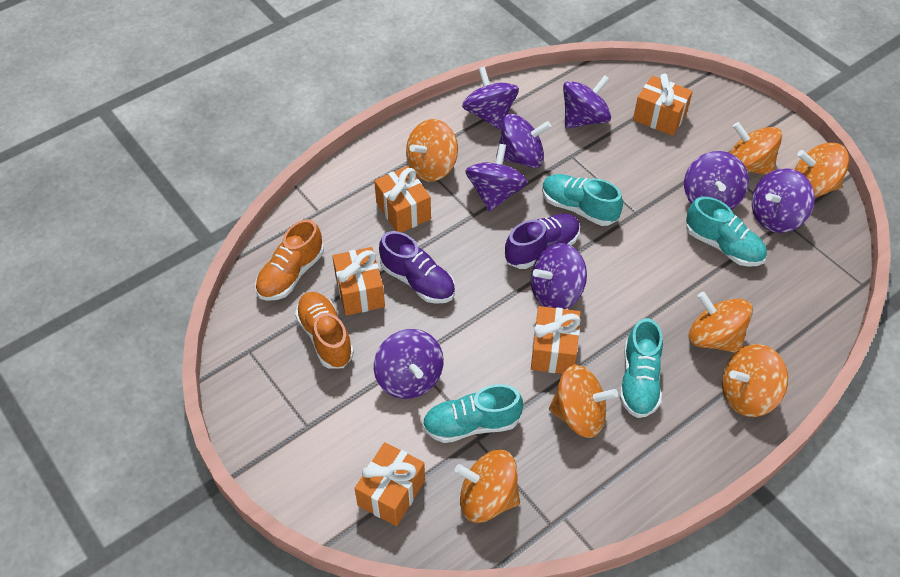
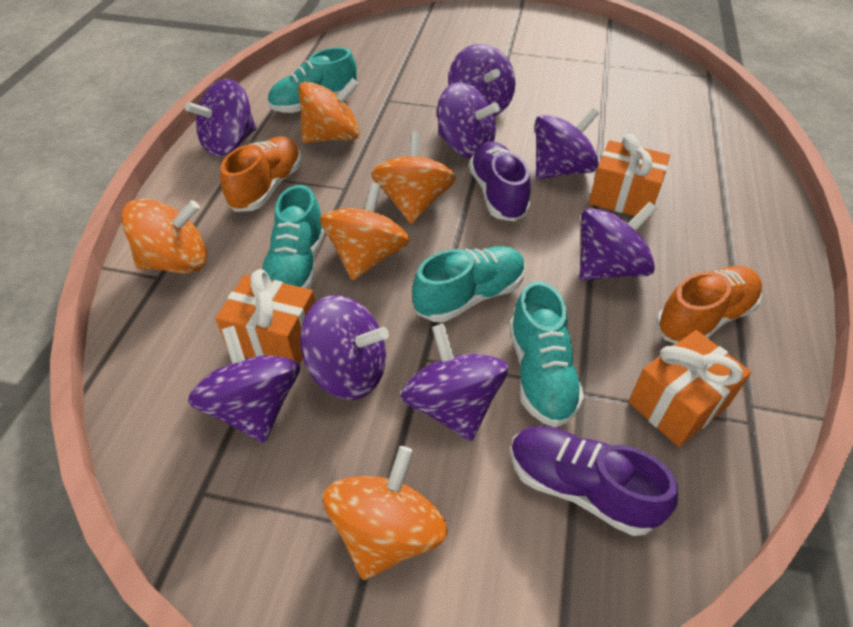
orange gift: 5 -> 3
orange spinning top: 7 -> 5

